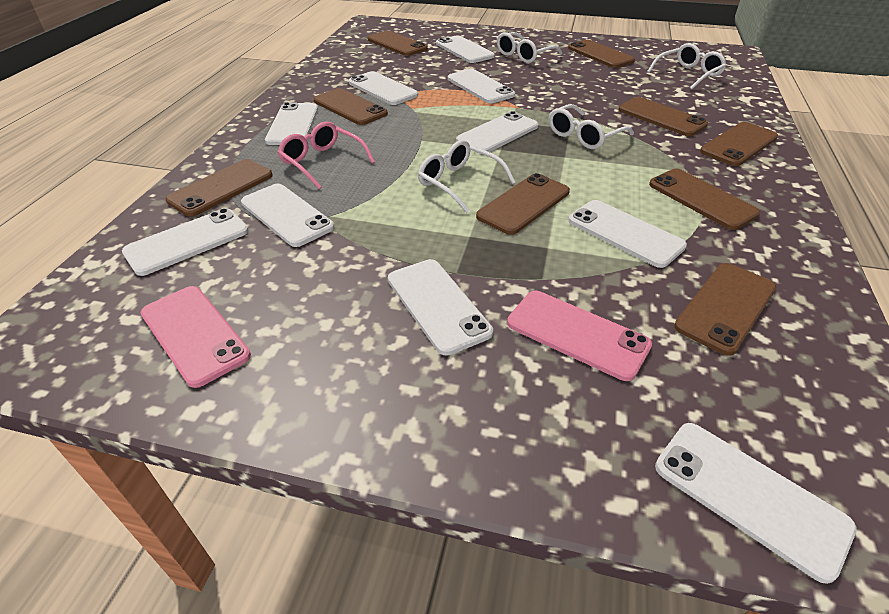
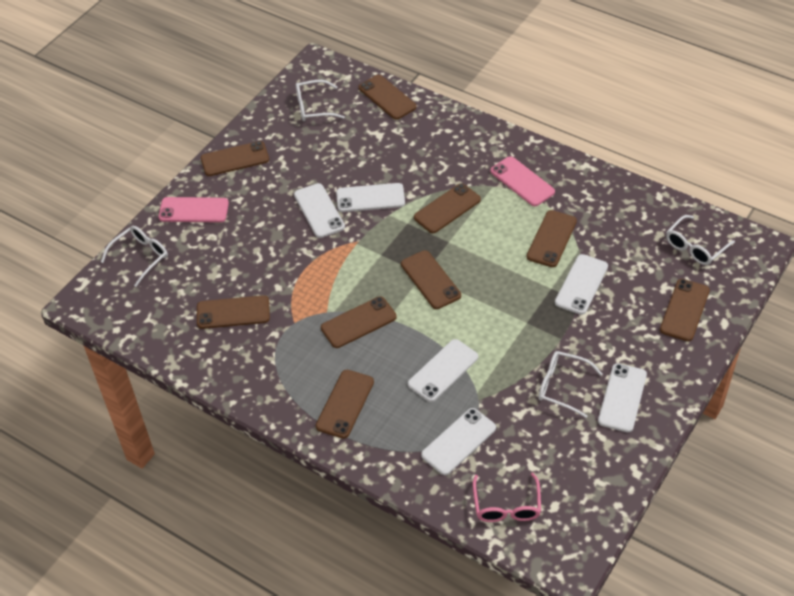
white phone: 10 -> 6

